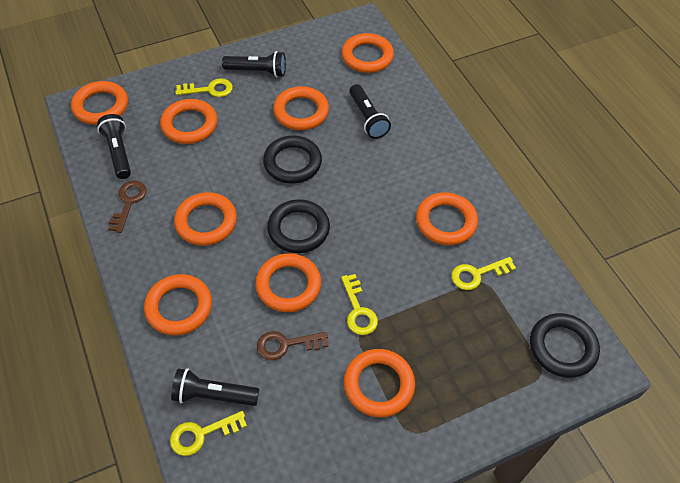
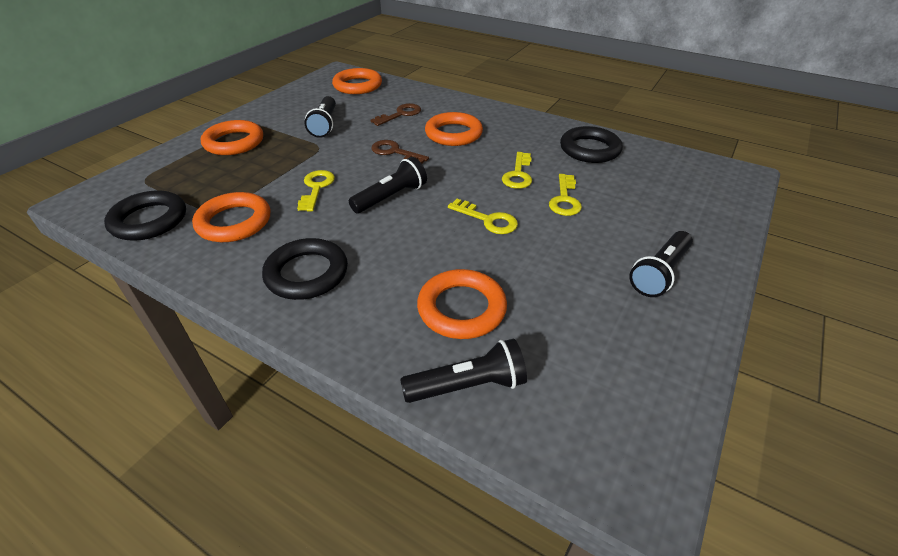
orange ring: 9 -> 5

